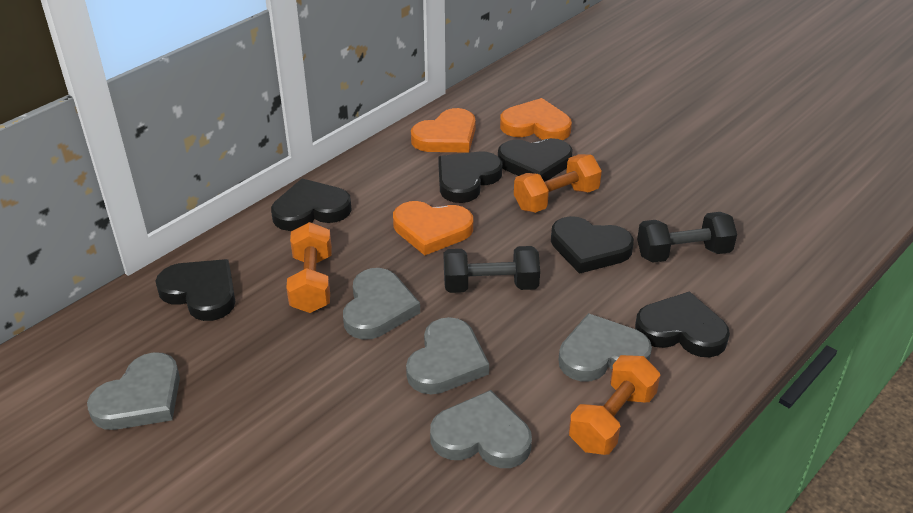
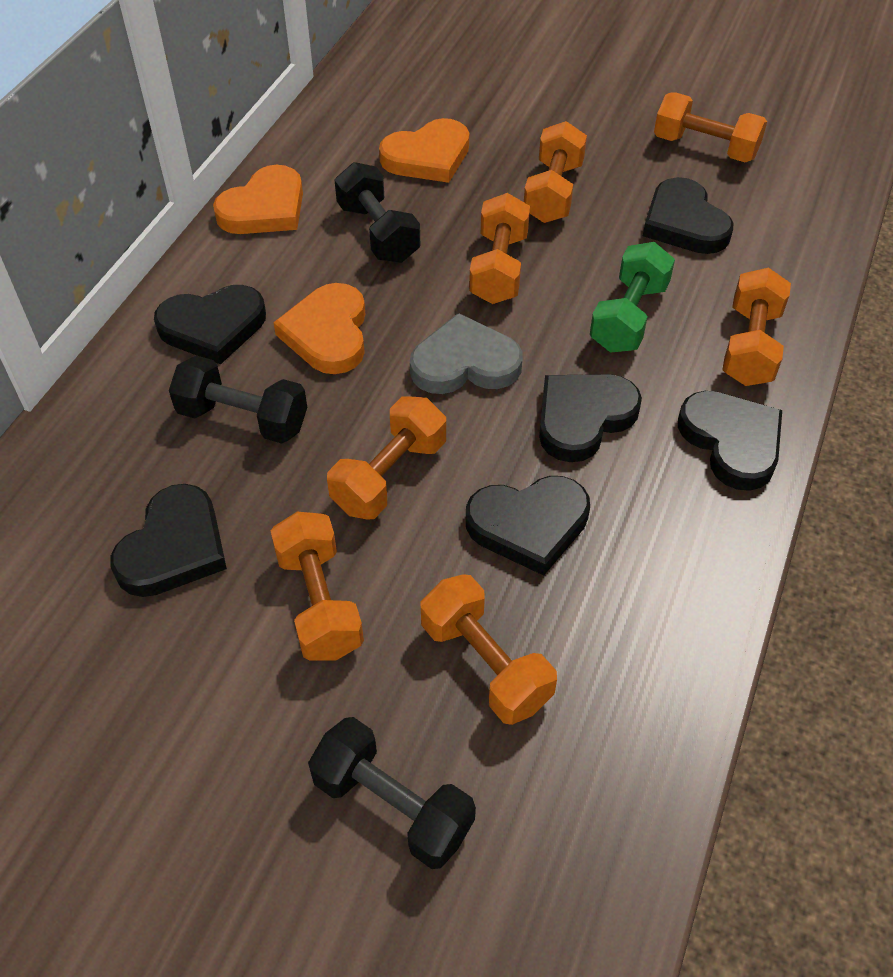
black dumbbell: 2 -> 3
green dumbbell: 0 -> 1
grey heart: 5 -> 1
orange dumbbell: 3 -> 7

